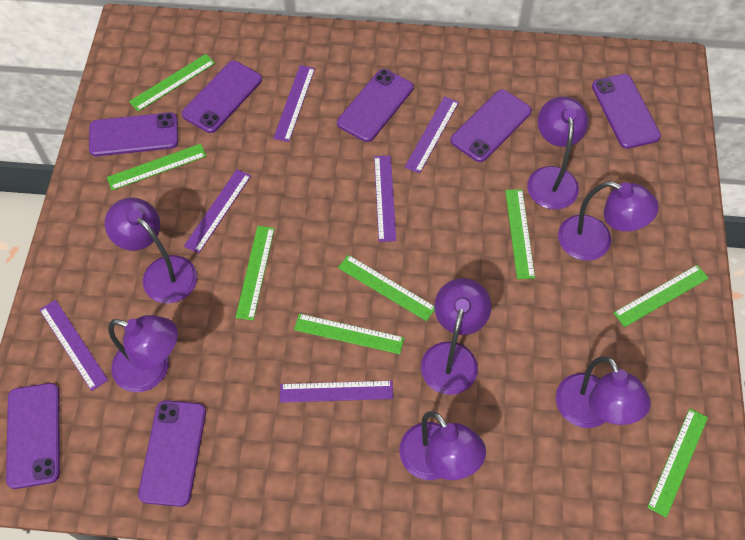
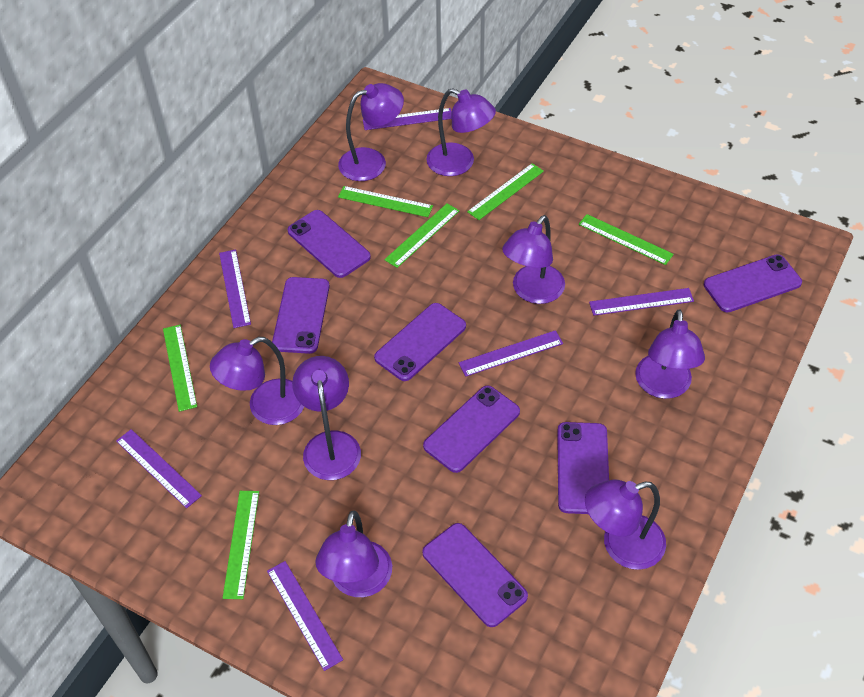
green ruler: 8 -> 6
purple lamp: 7 -> 8

